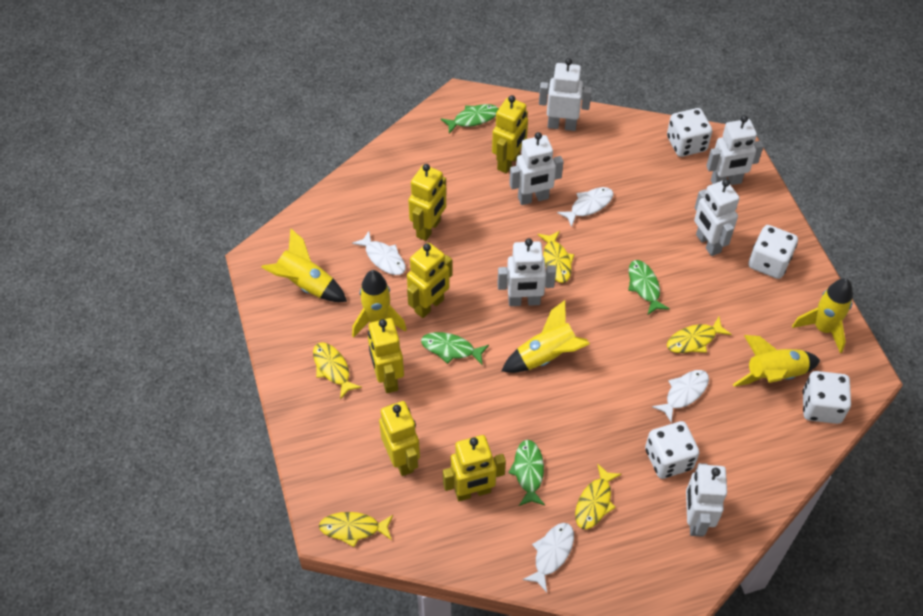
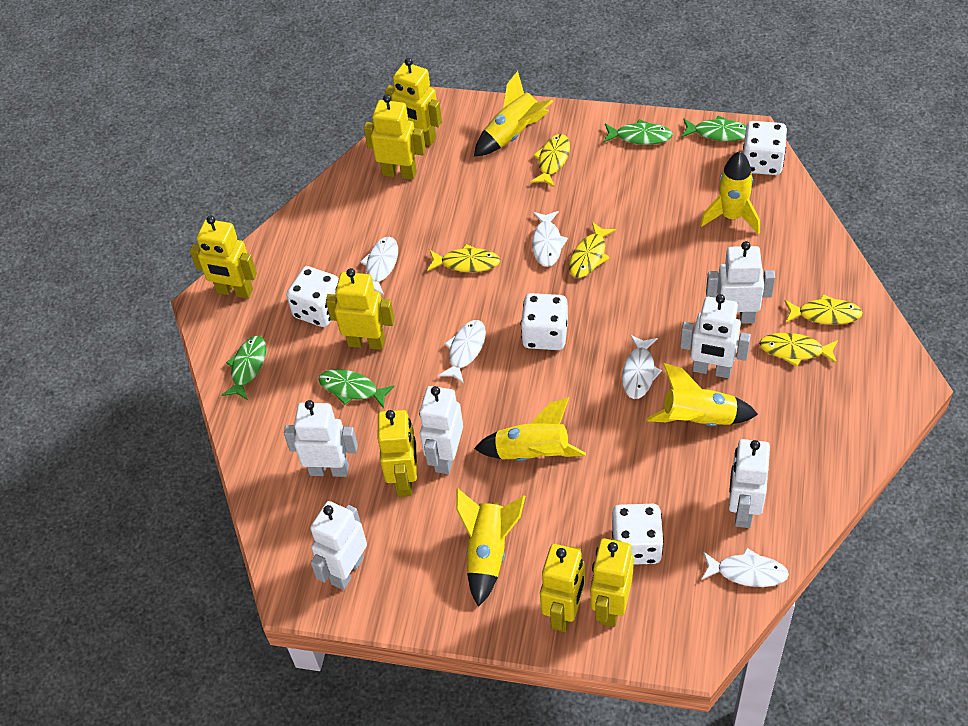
white fish: 4 -> 5
yellow robot: 6 -> 7

